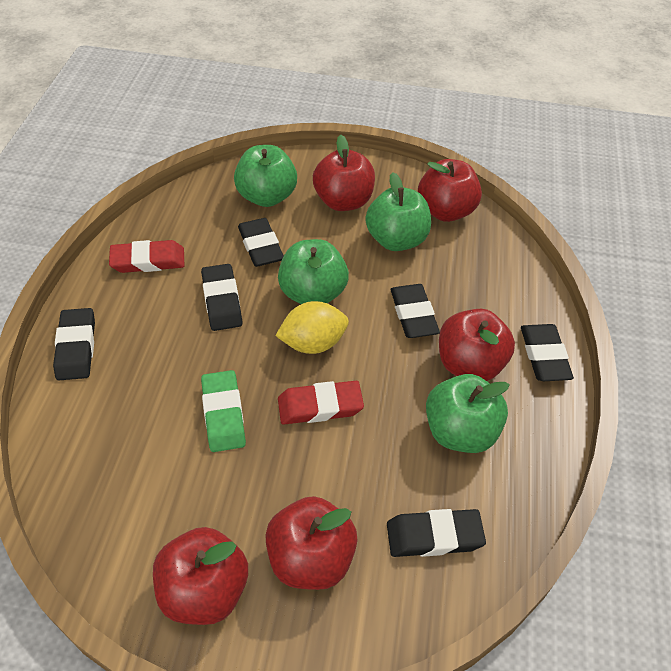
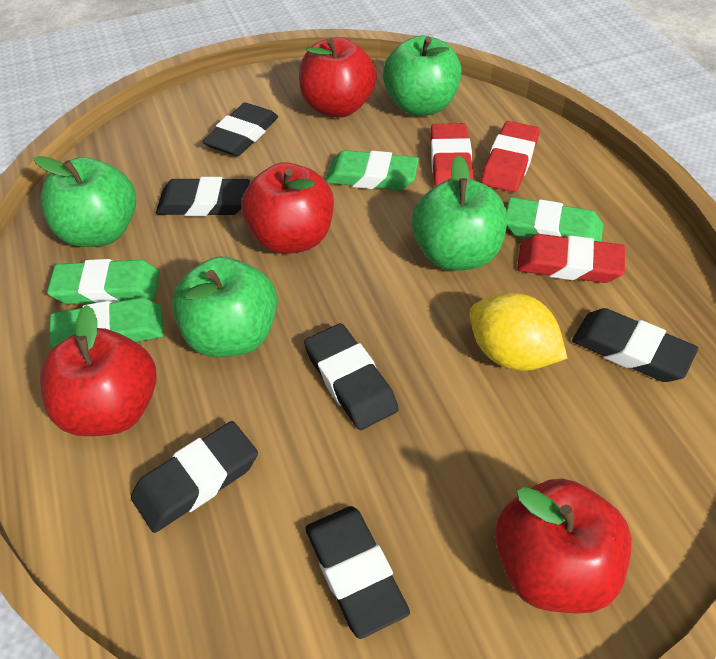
green eraser: 1 -> 4
red apple: 5 -> 4
red eraser: 2 -> 3

